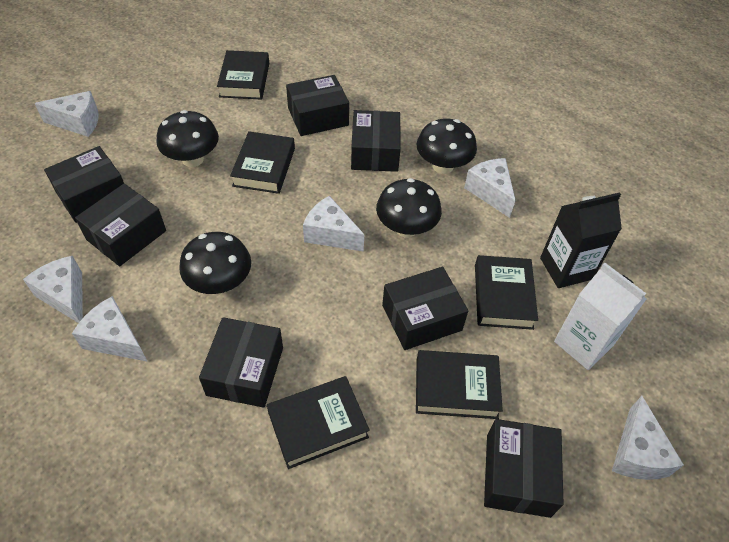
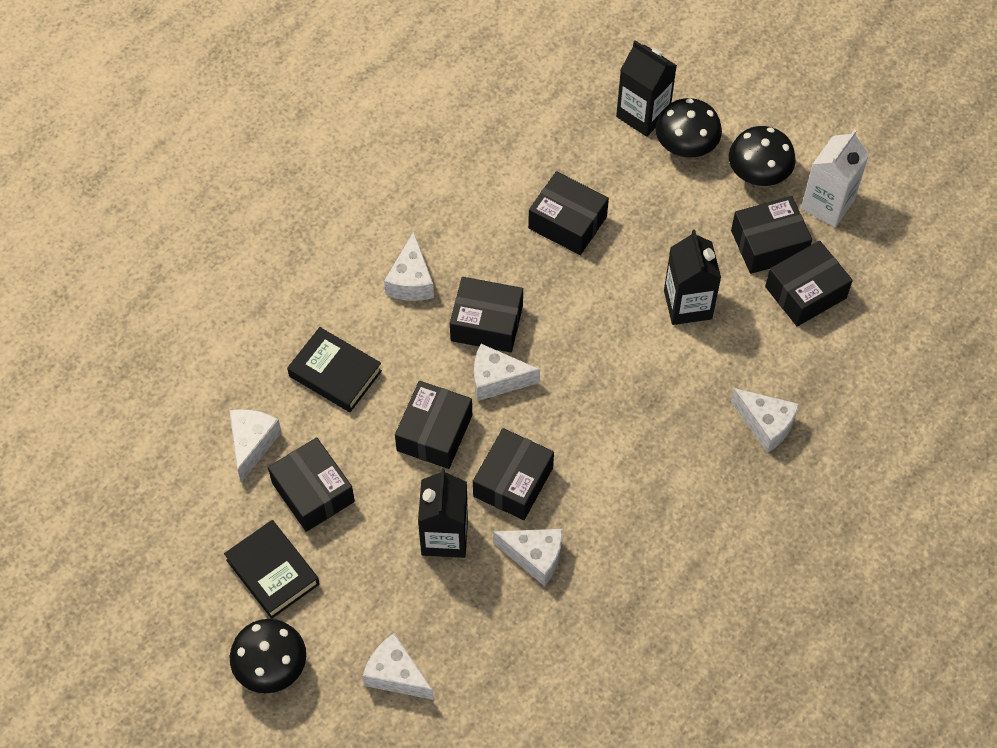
black book: 5 -> 2
black carton: 1 -> 3
black mushroom: 4 -> 3

